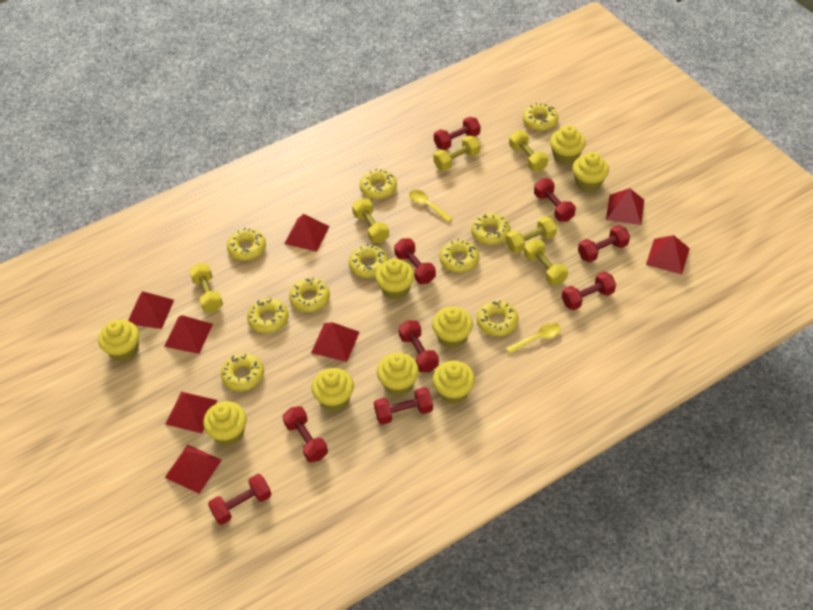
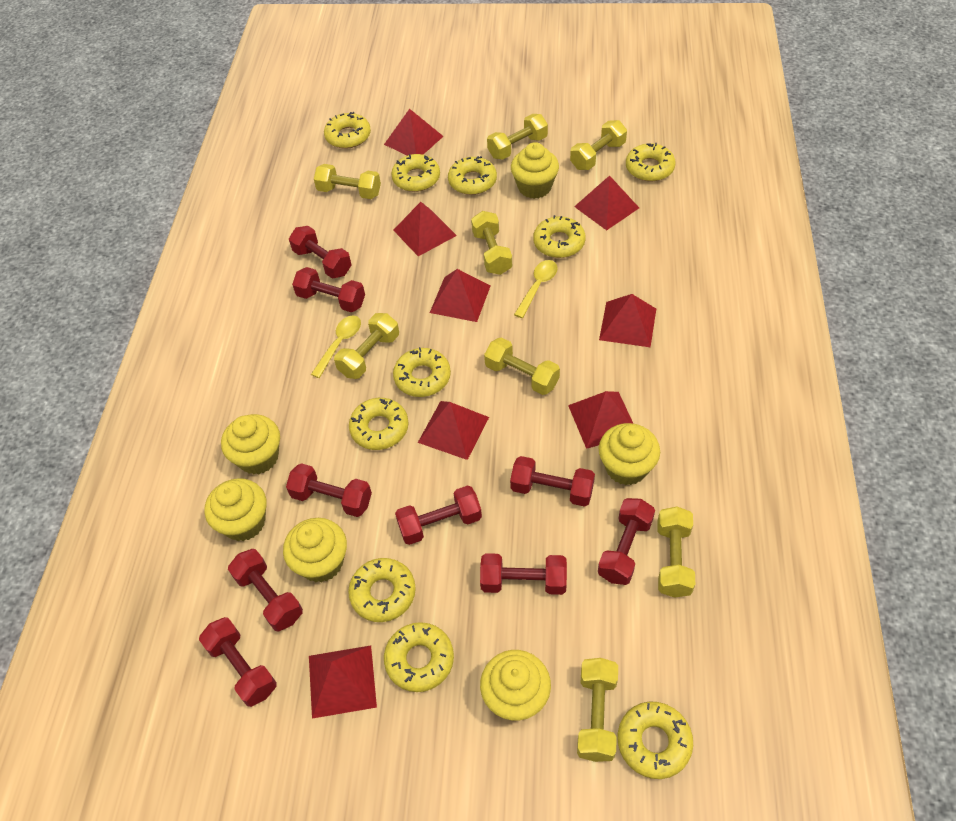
yellow cupcake: 9 -> 6
yellow dumbbell: 6 -> 8

